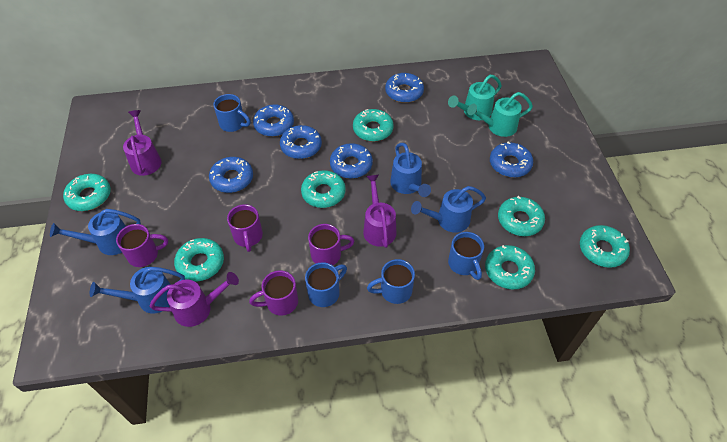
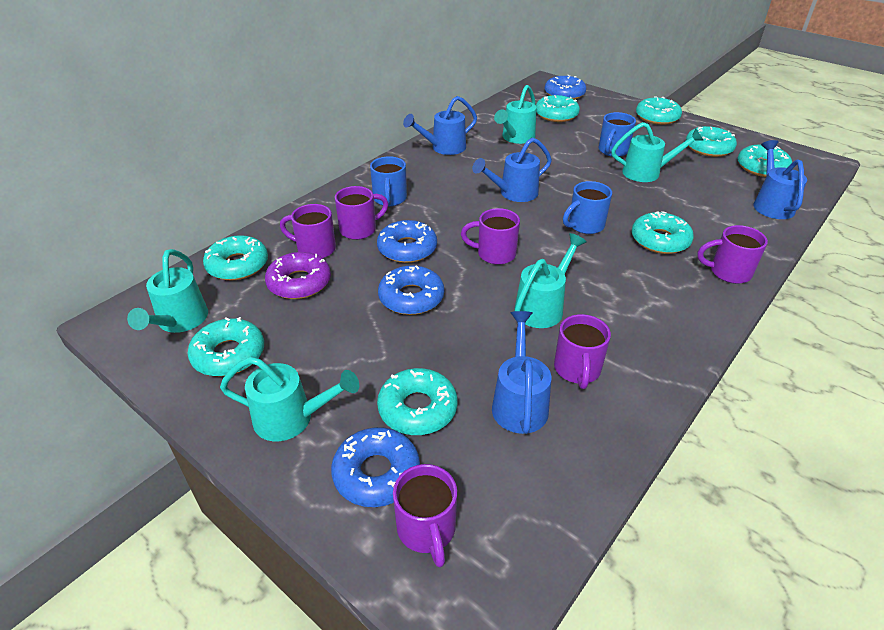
blue donut: 6 -> 4
blue mug: 4 -> 3
purple donut: 0 -> 1
purple mug: 4 -> 6
purple watering can: 3 -> 0
turquoise donut: 7 -> 8
turquoise watering can: 2 -> 5

